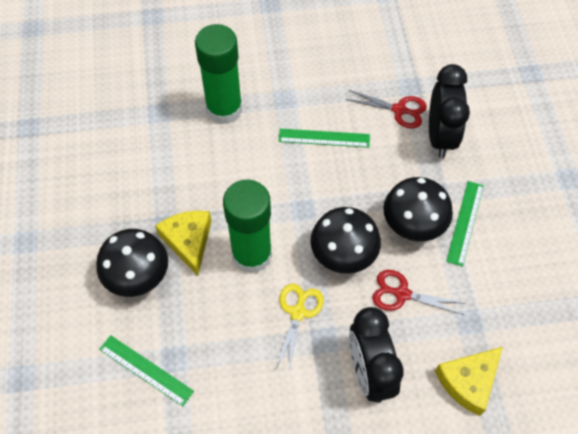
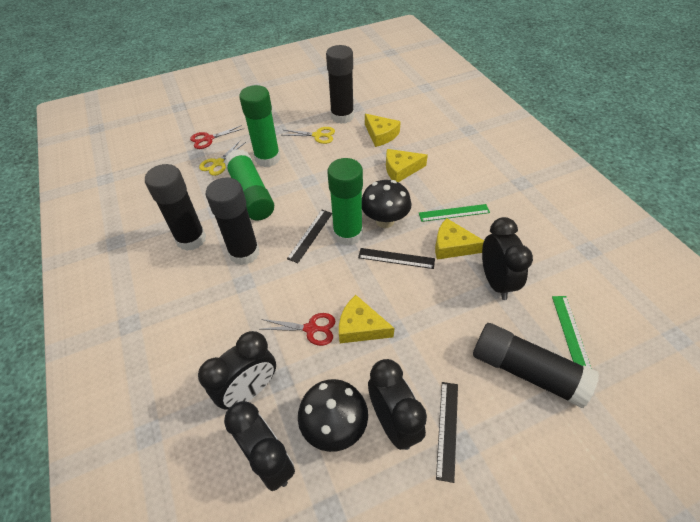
black clock: 2 -> 4
black glue stick: 0 -> 4
black mushroom: 3 -> 2
black ruler: 0 -> 3
green glue stick: 2 -> 3
green ruler: 3 -> 2
yellow cheese: 2 -> 4
yellow scissors: 1 -> 2

